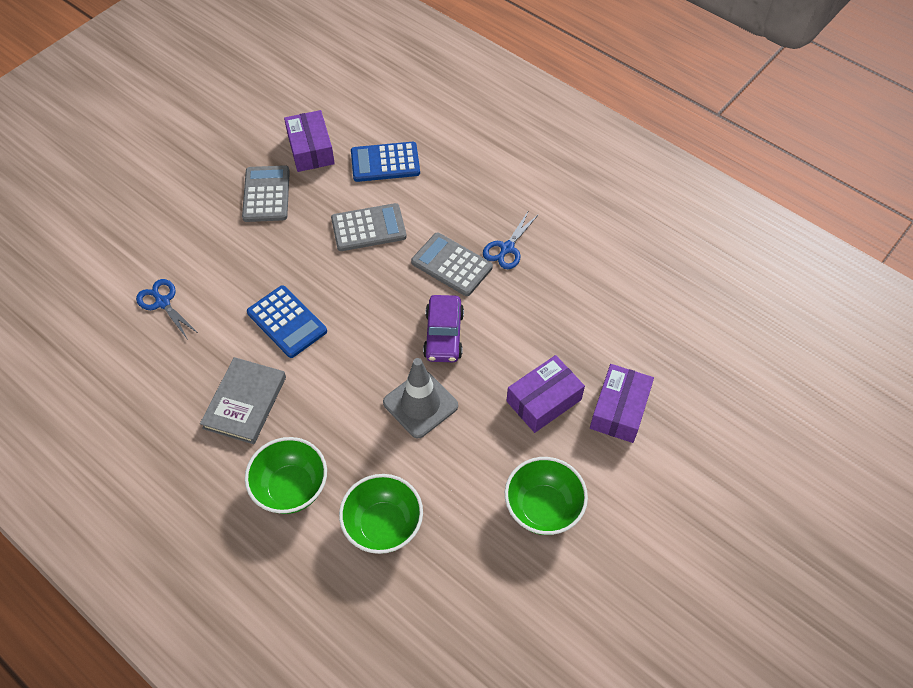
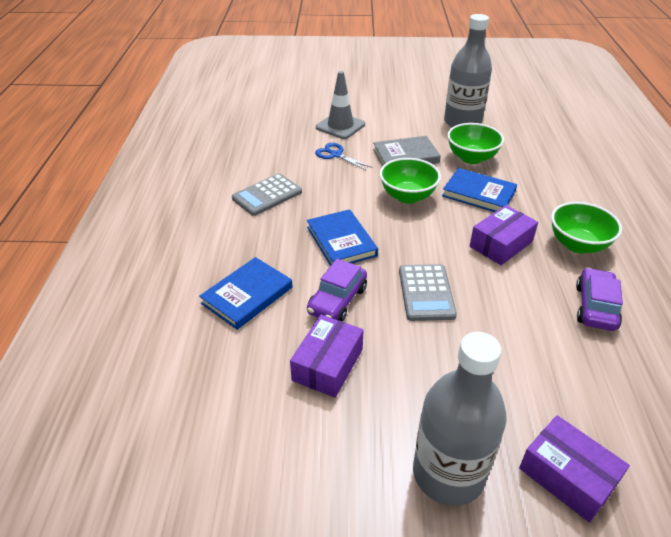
blue book: 0 -> 3
blue calculator: 2 -> 0
blue scissors: 2 -> 1
grey bottle: 0 -> 2
grey calculator: 3 -> 2
purple car: 1 -> 2

